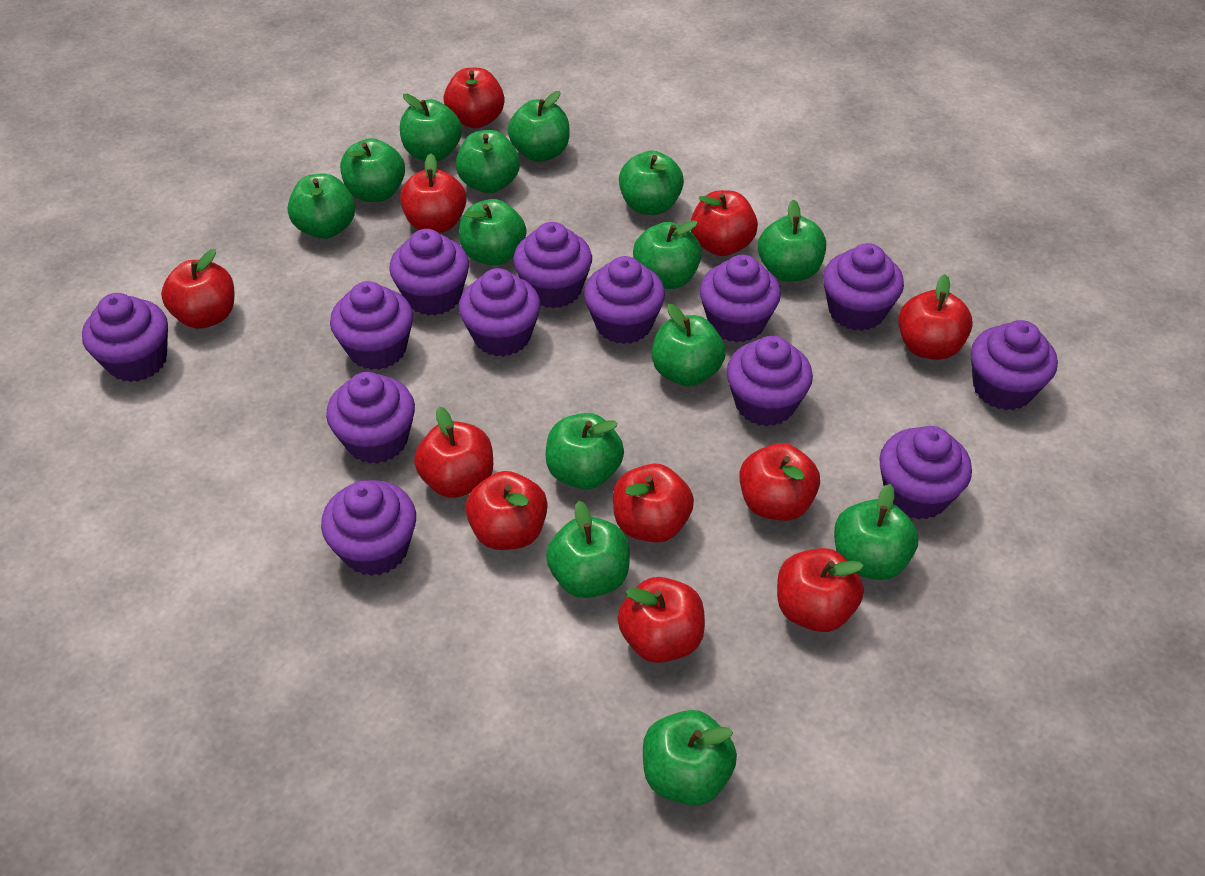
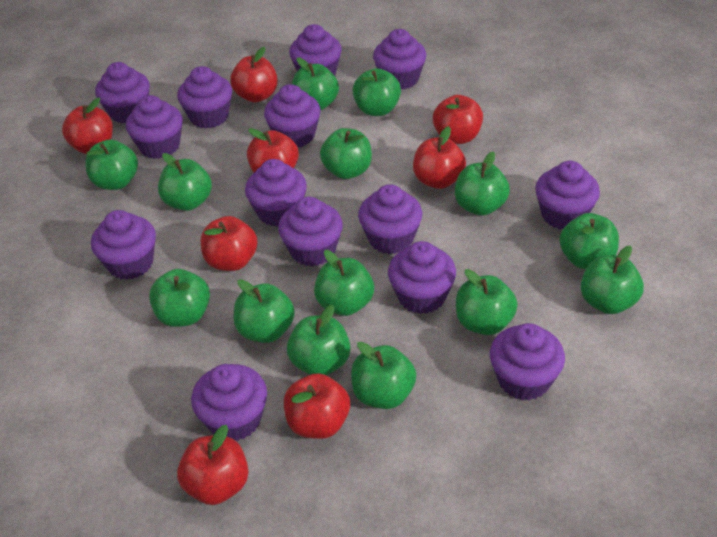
purple cupcake: 13 -> 14
red apple: 11 -> 8

